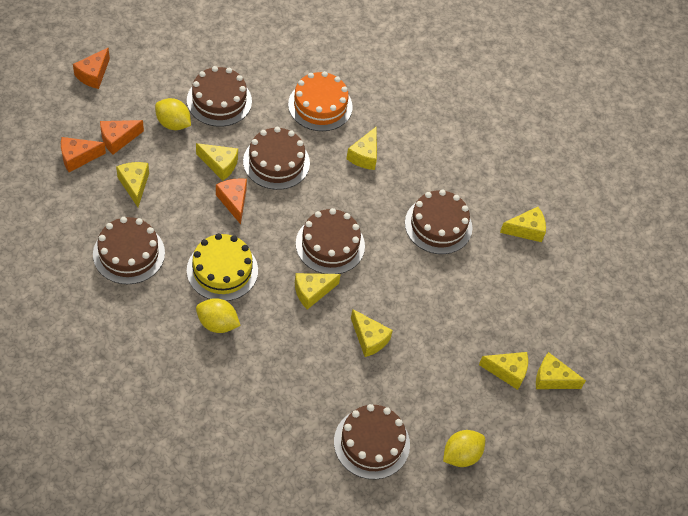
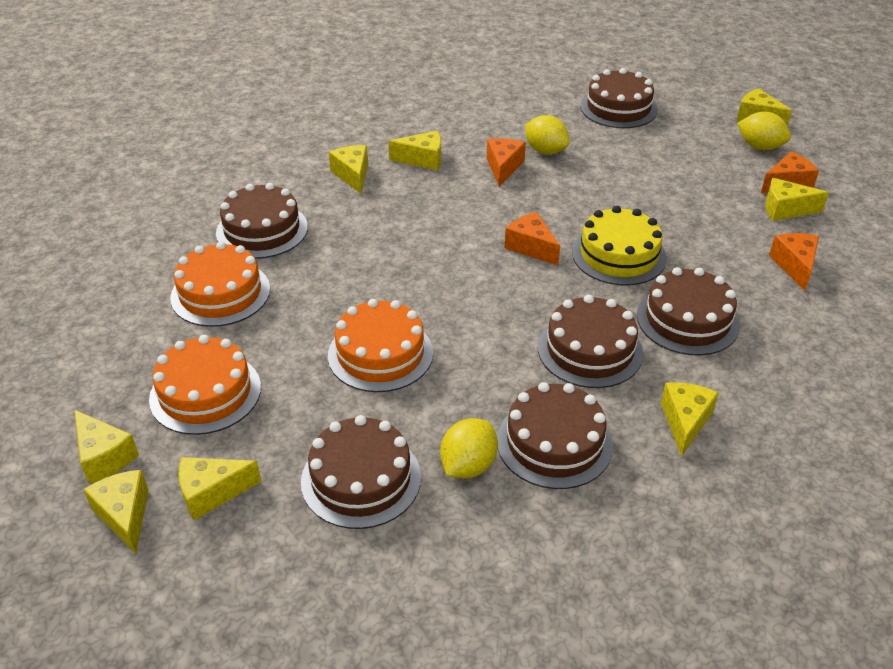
orange cake: 1 -> 3

